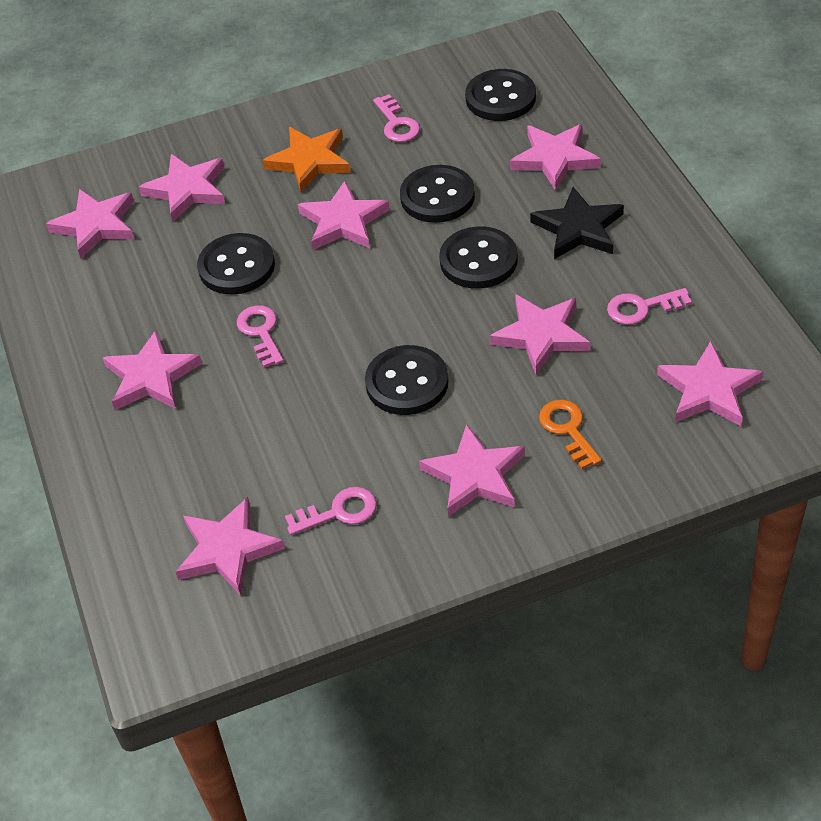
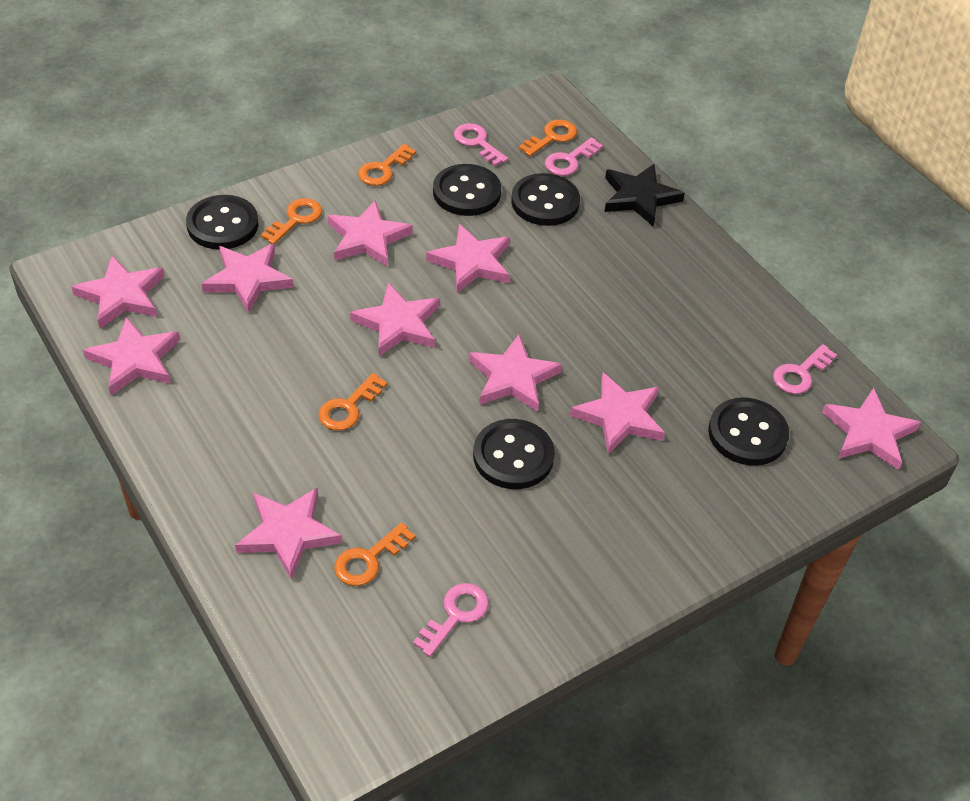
orange key: 1 -> 5
orange star: 1 -> 0
pink star: 9 -> 10

